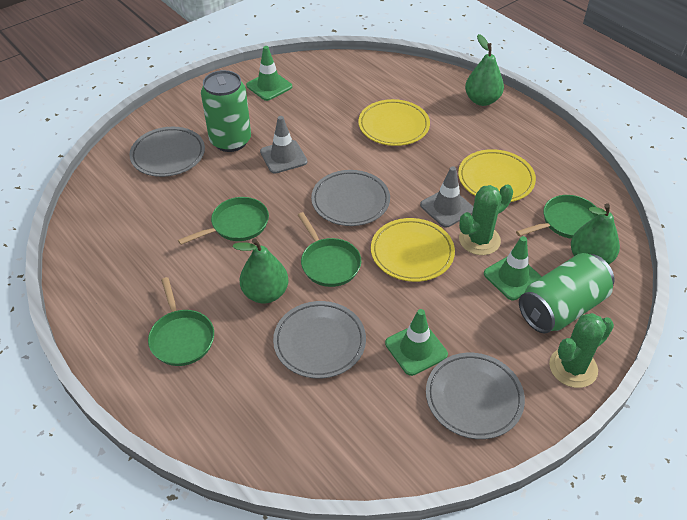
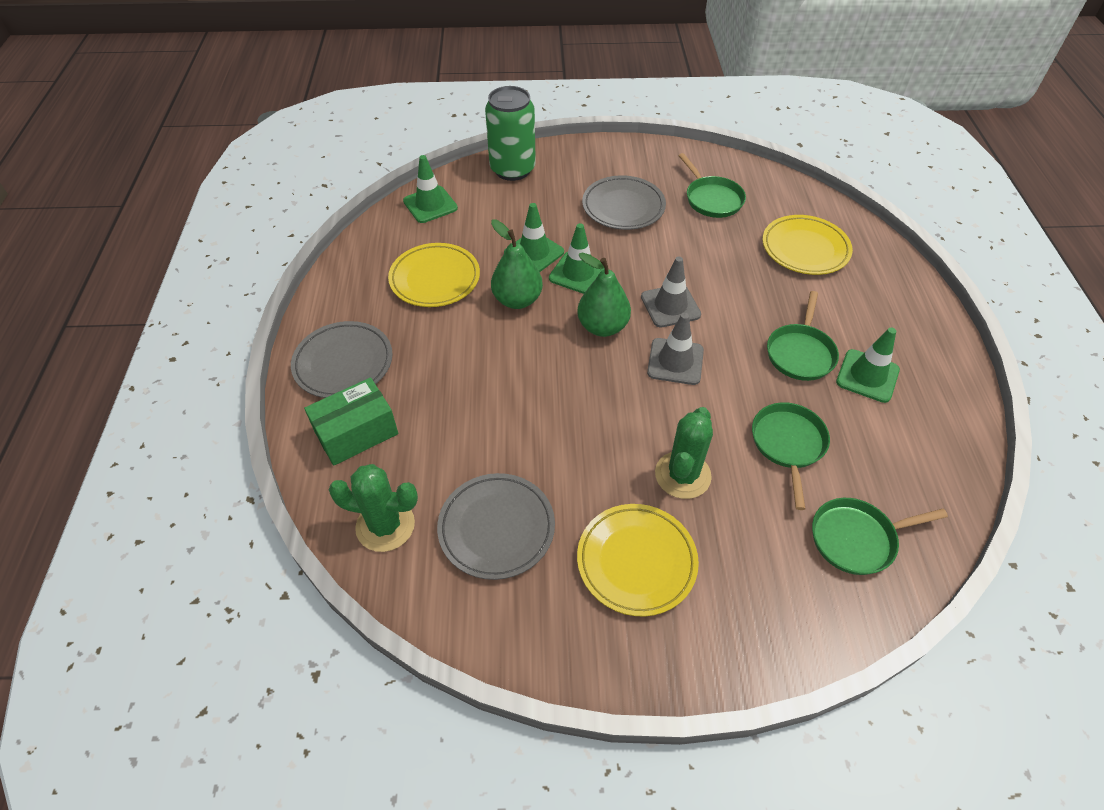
green box: 0 -> 1
green can: 2 -> 1
green pear: 3 -> 2
green traffic cone: 3 -> 4
grey plate: 4 -> 3

